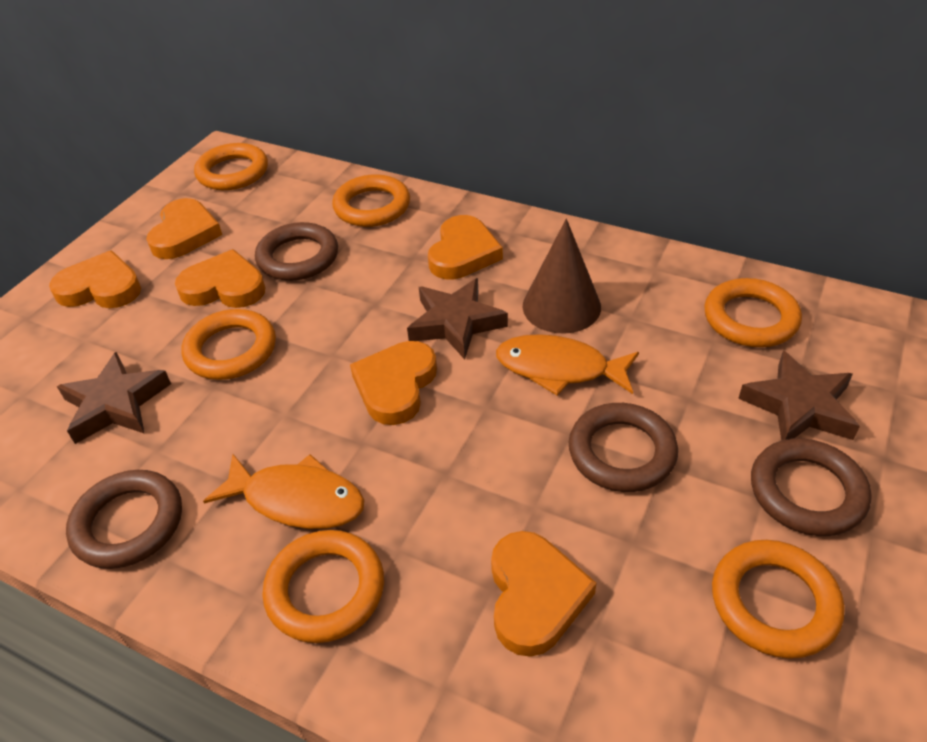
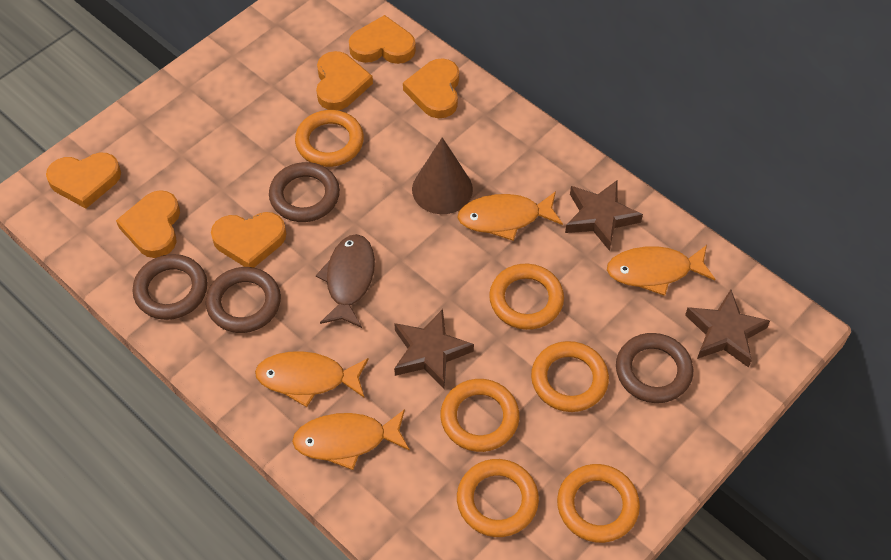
brown fish: 0 -> 1
orange fish: 2 -> 4

